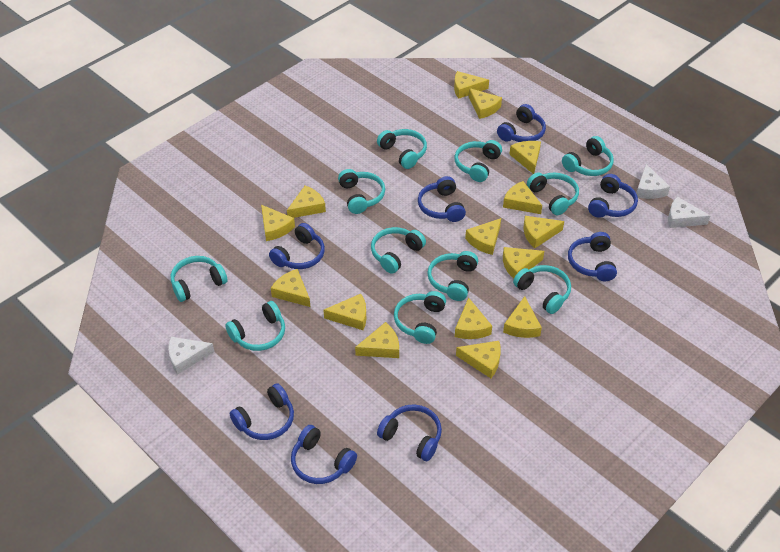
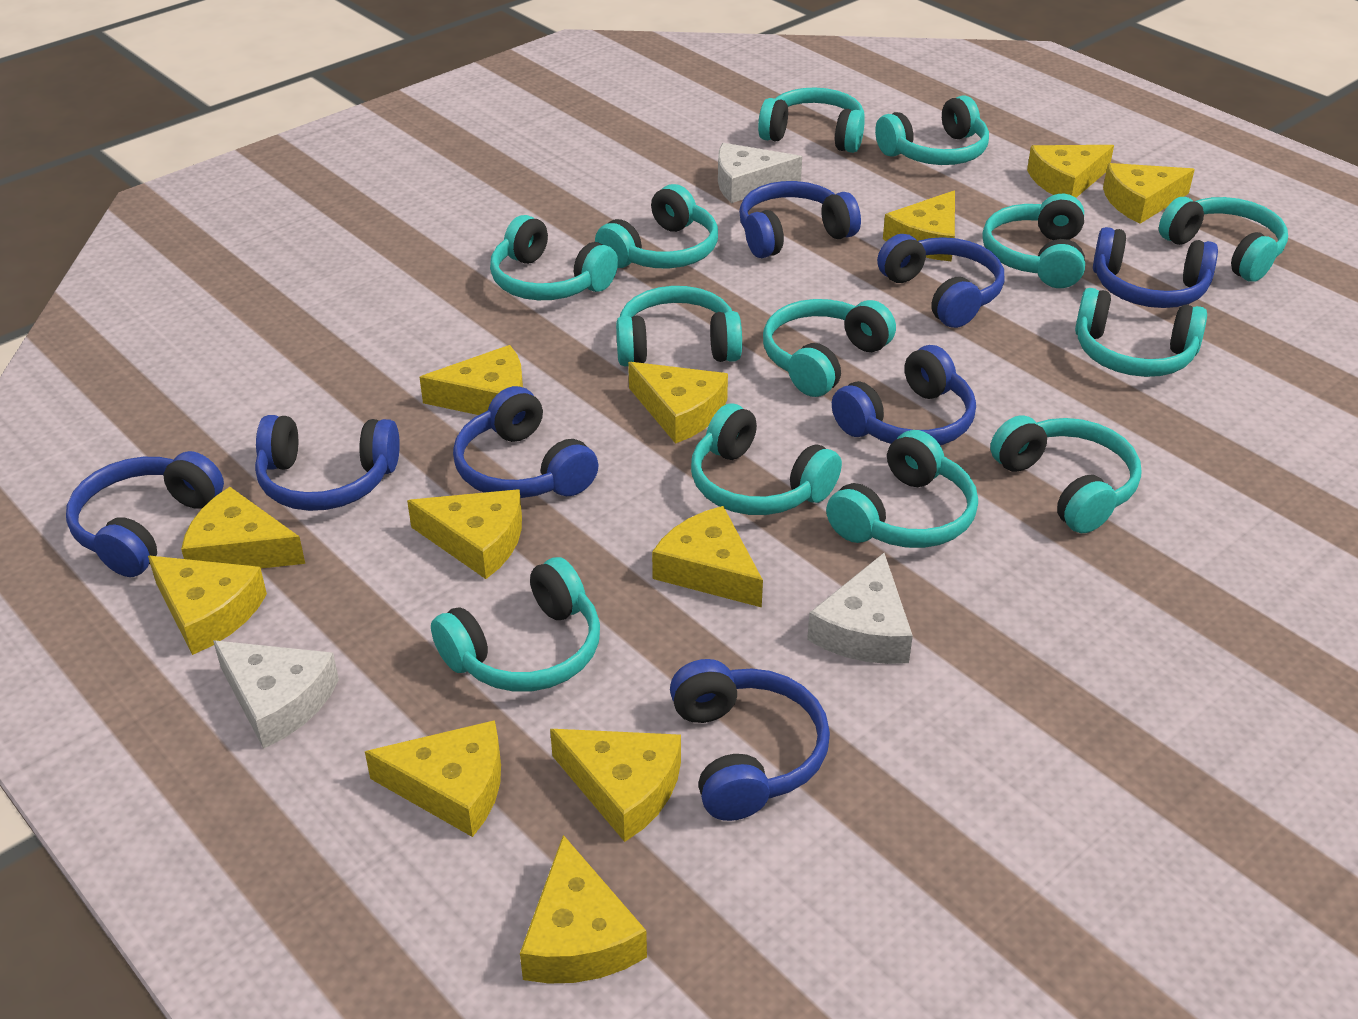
turquoise headphones: 11 -> 13
yellow cheese: 15 -> 12

